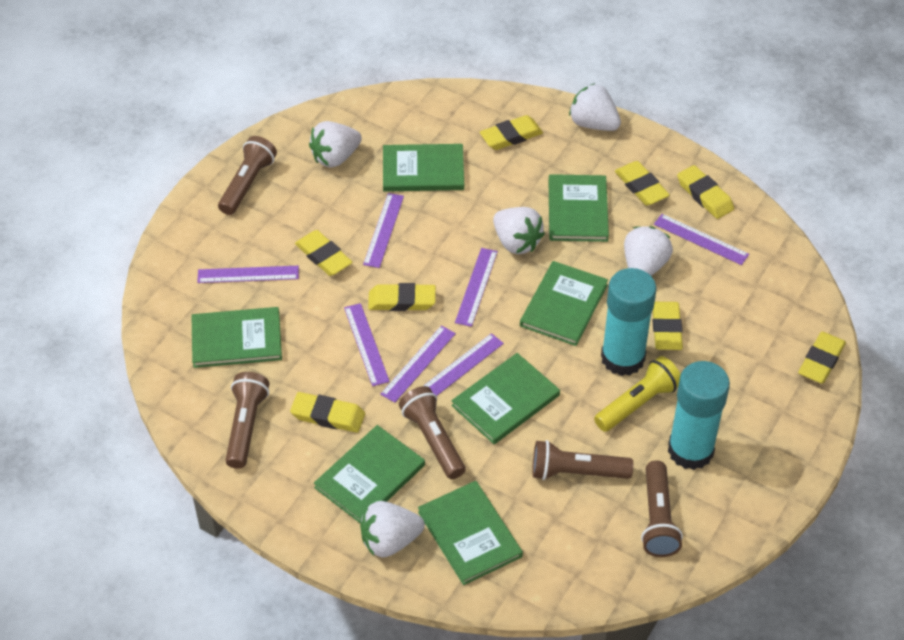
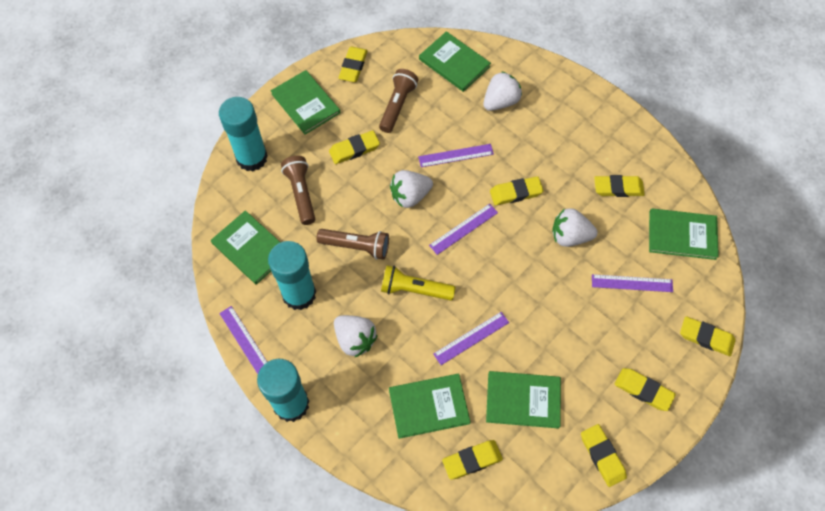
brown flashlight: 5 -> 3
green book: 7 -> 6
purple ruler: 7 -> 5
turquoise glue stick: 2 -> 3
white strawberry: 5 -> 4

